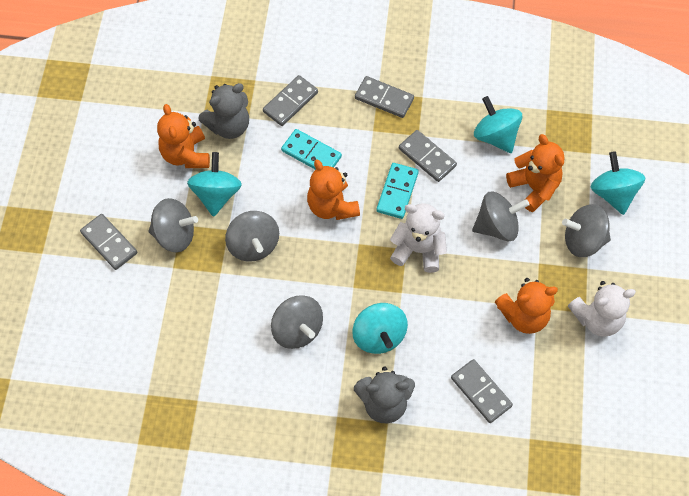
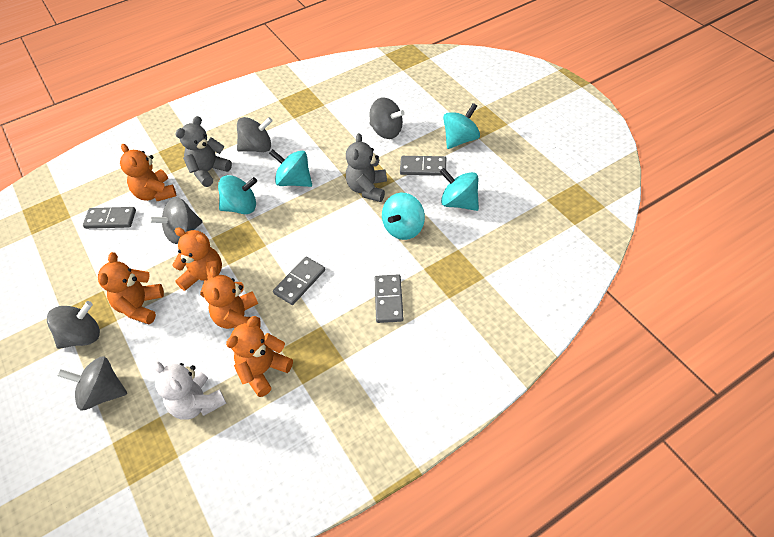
grey domino: 5 -> 4
orange teddy bear: 4 -> 5
turquoise domino: 2 -> 0
turquoise spinning top: 4 -> 5
white teddy bear: 2 -> 1

